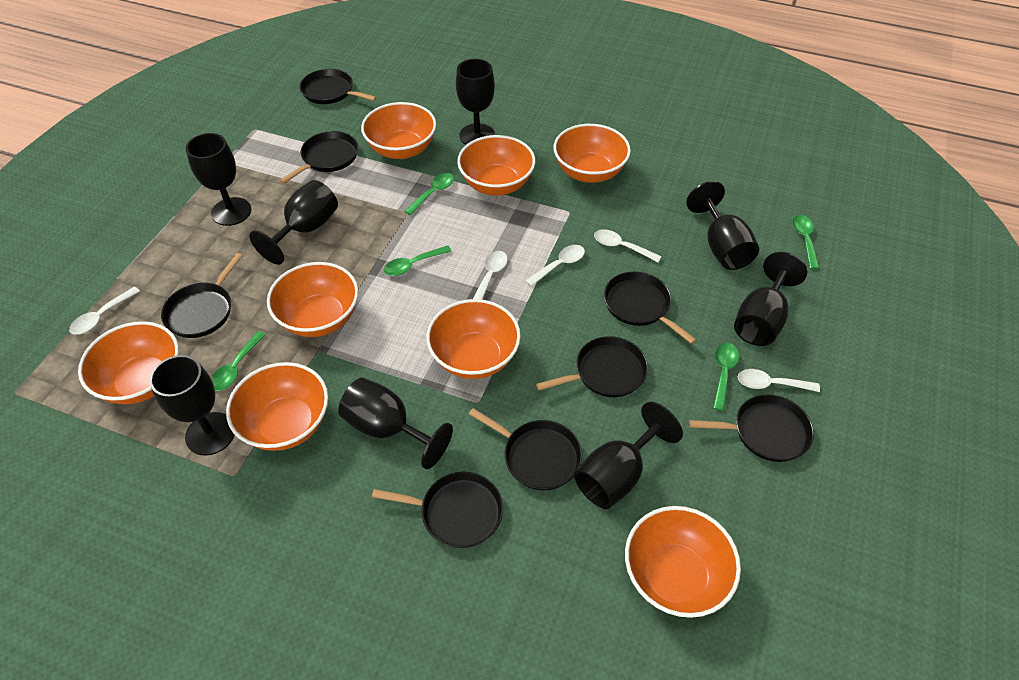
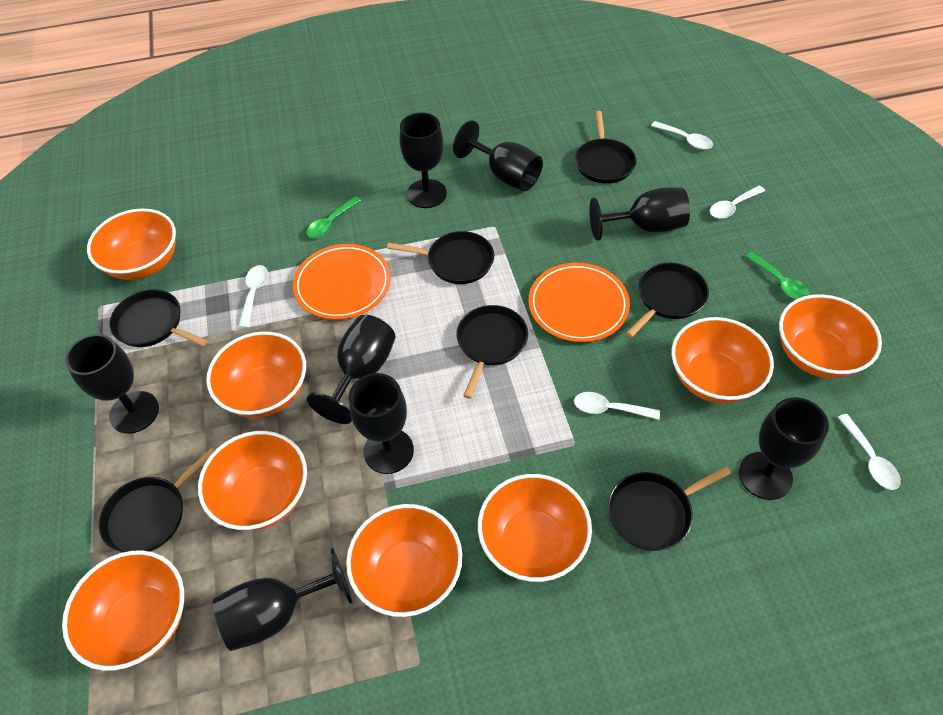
black pan: 8 -> 7
green spoon: 5 -> 2
orange plate: 0 -> 2

